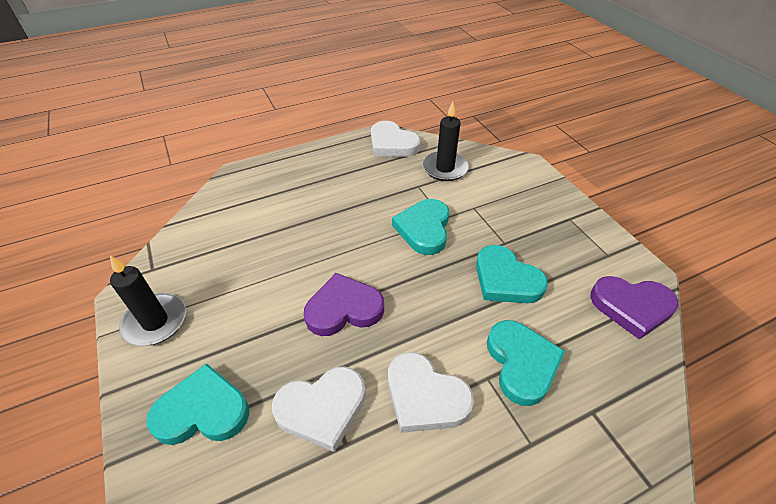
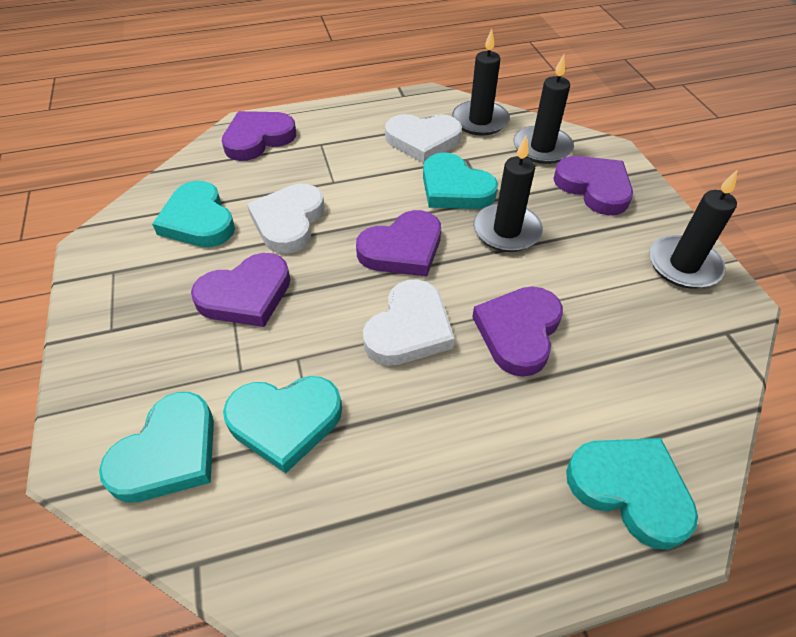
black candle: 2 -> 4
purple heart: 2 -> 5
turquoise heart: 4 -> 5

